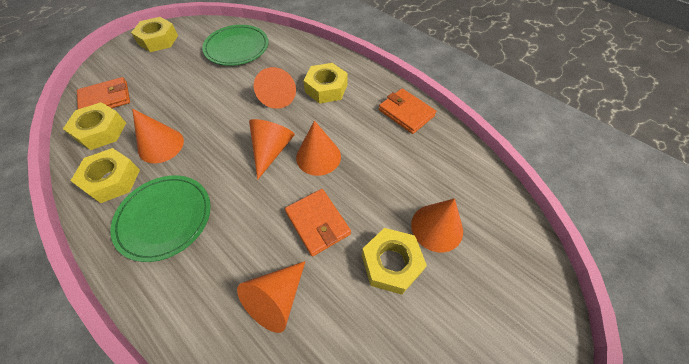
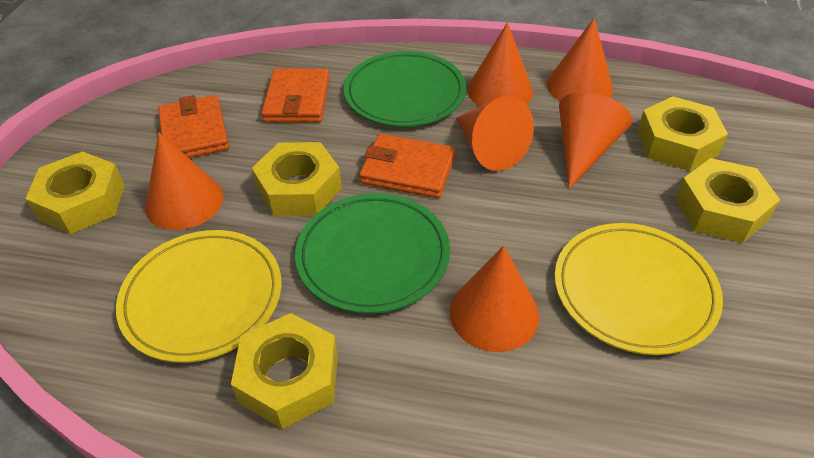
yellow plate: 0 -> 2

